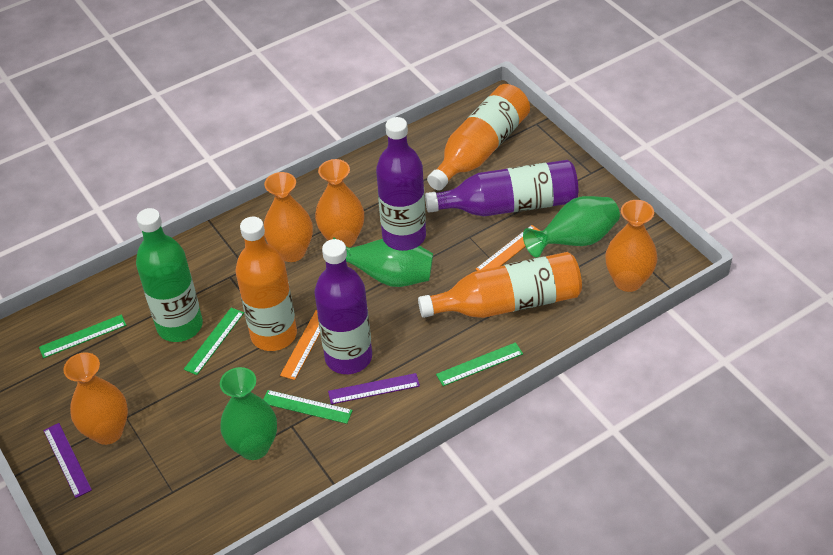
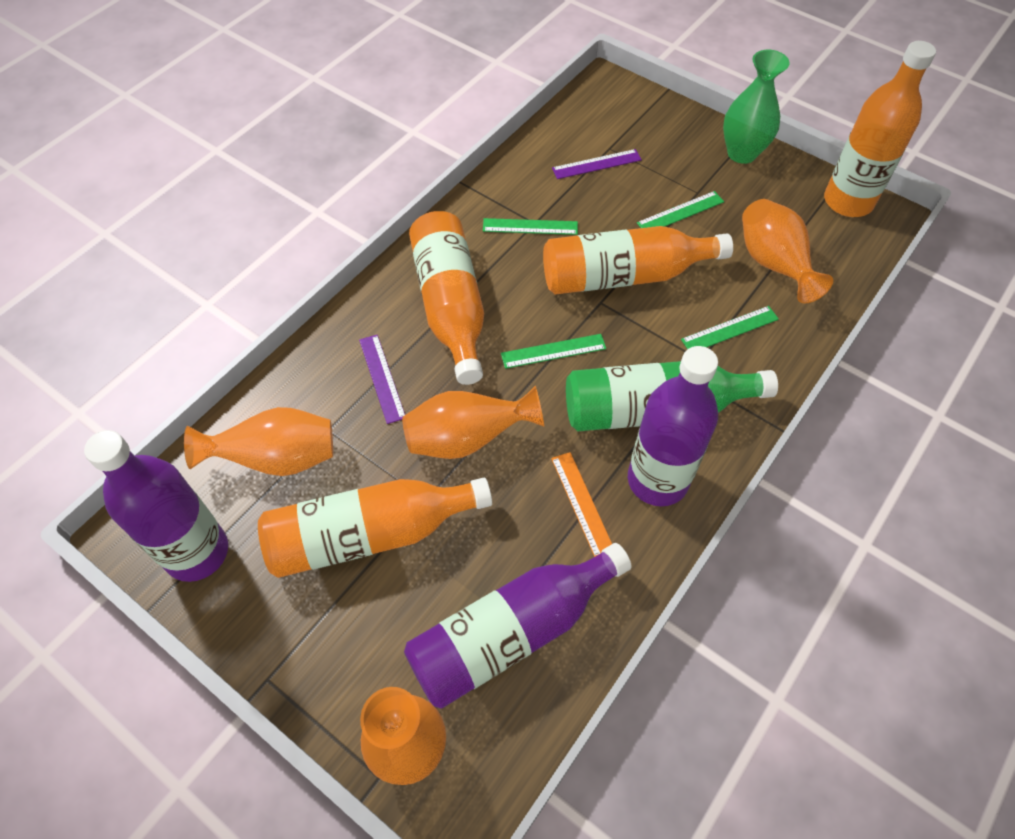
green vase: 3 -> 1
orange bottle: 3 -> 4
orange ruler: 2 -> 1

